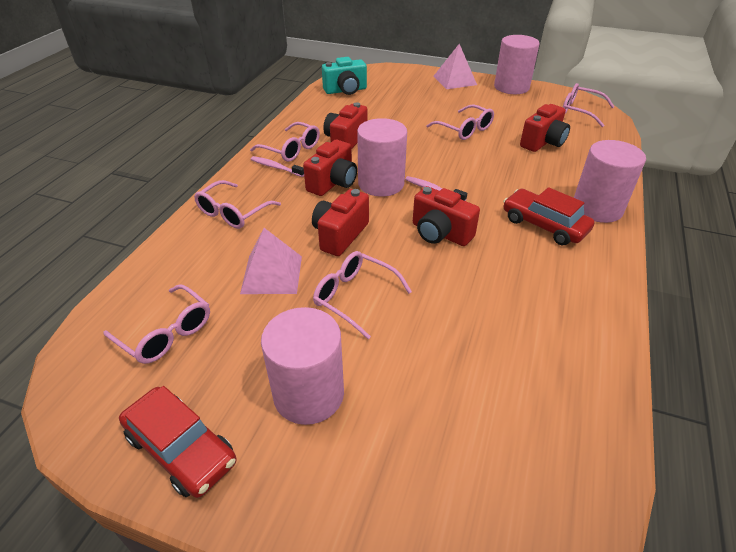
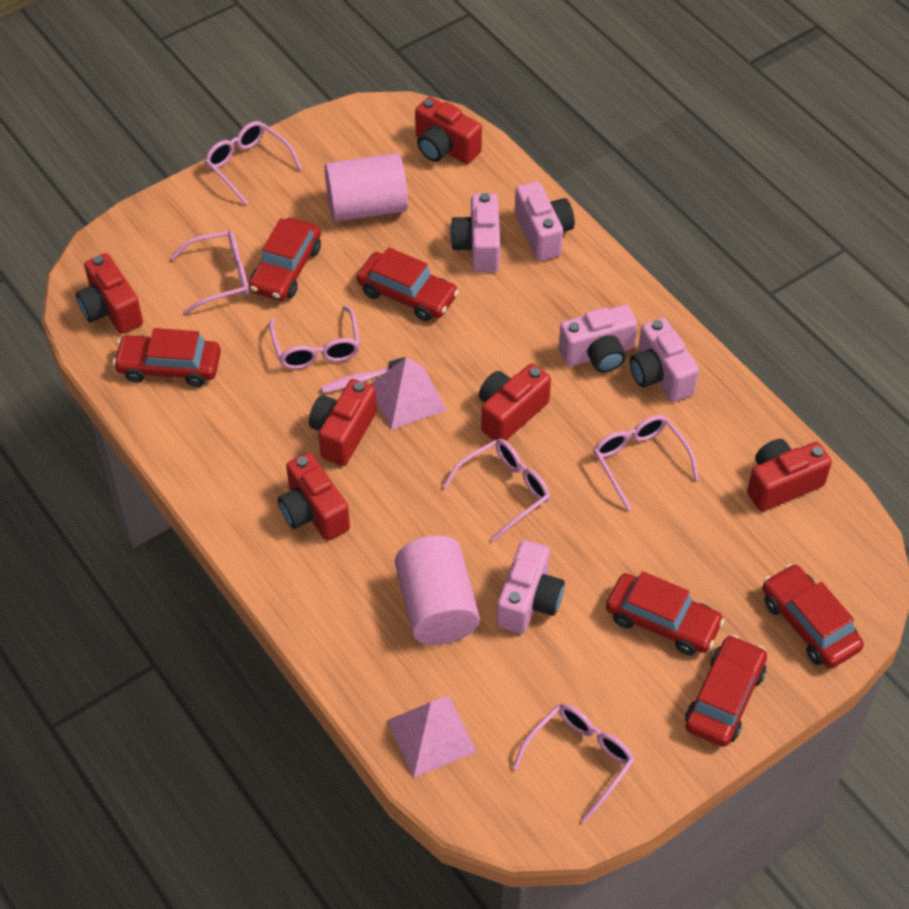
pink camera: 0 -> 5
pink cylinder: 4 -> 2
pink toothbrush: 2 -> 1
red camera: 5 -> 6
red car: 2 -> 6
turquoise camera: 1 -> 0

